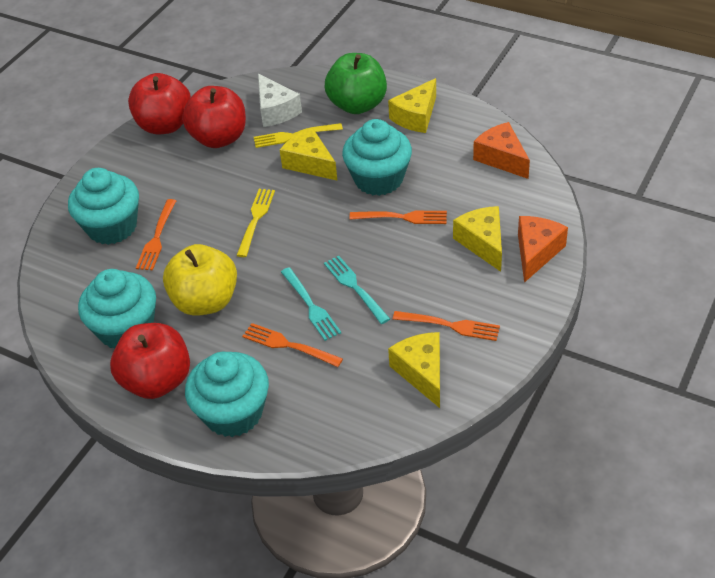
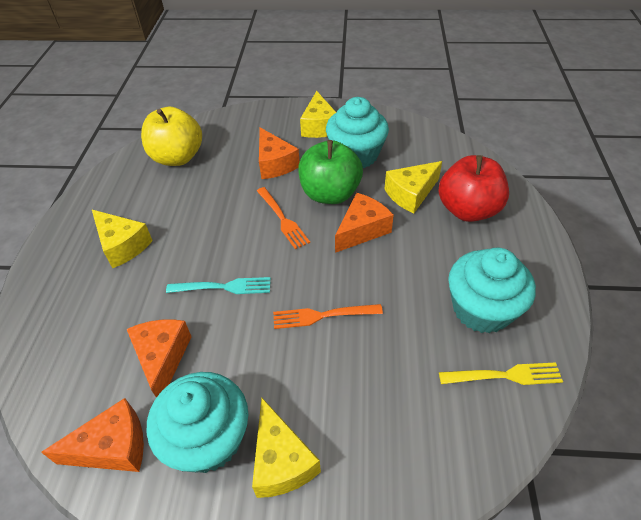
orange cheese: 2 -> 4
orange fork: 4 -> 2
red apple: 3 -> 1
turquoise cupcake: 4 -> 3
turquoise fork: 2 -> 1
white cheese: 1 -> 0
yellow fork: 2 -> 1

